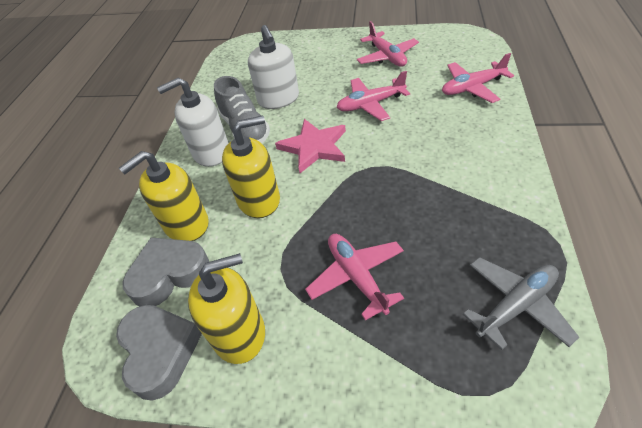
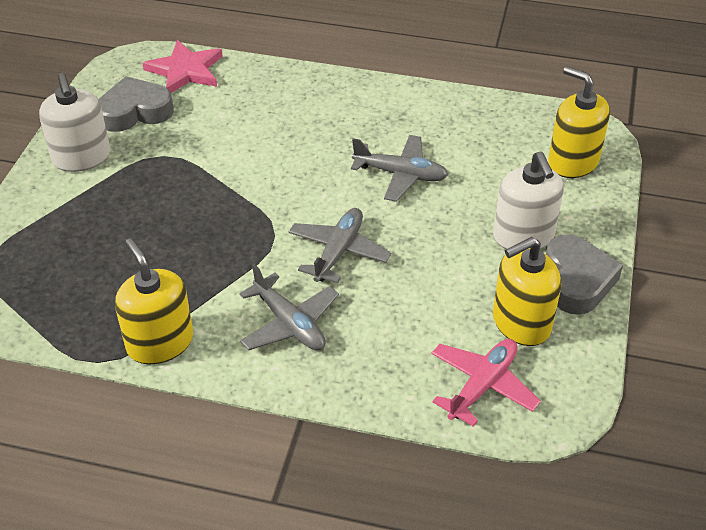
grey plane: 1 -> 3
grey shoe: 1 -> 0
pink plane: 4 -> 1

